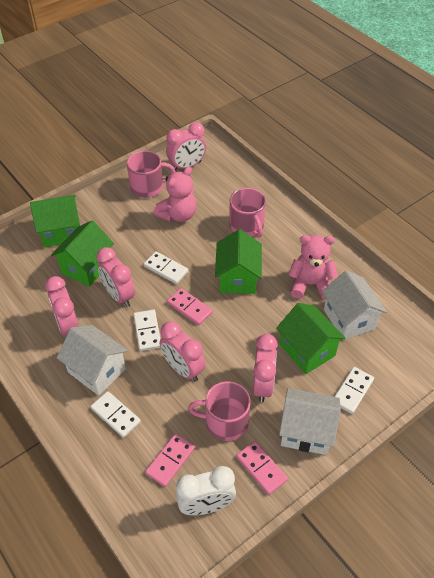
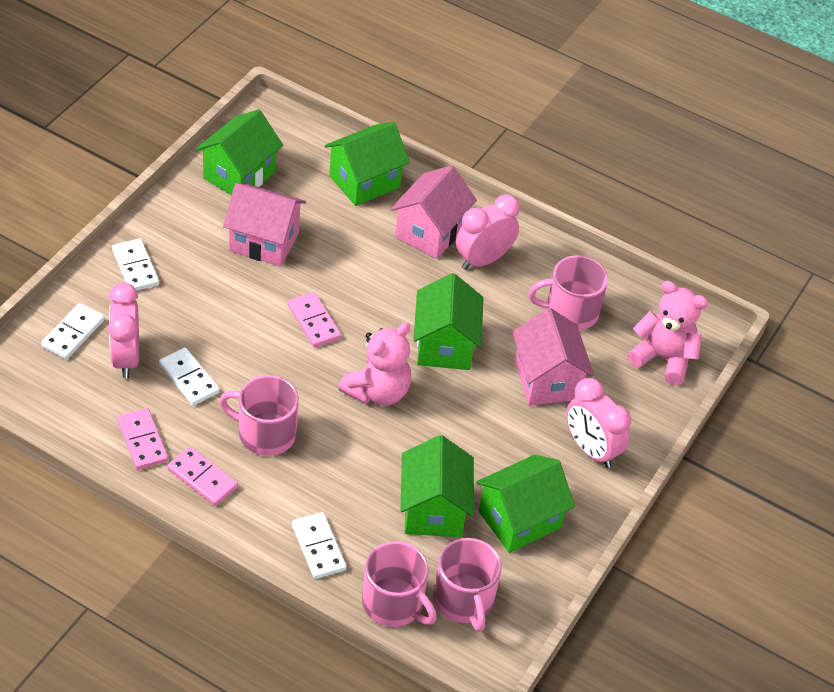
green house: 4 -> 5
pink clock: 5 -> 3
pink house: 0 -> 3
pink mug: 3 -> 4
white clock: 1 -> 0
white house: 3 -> 0

